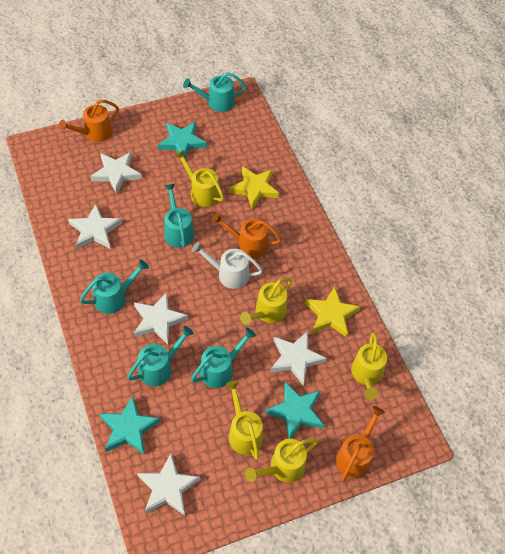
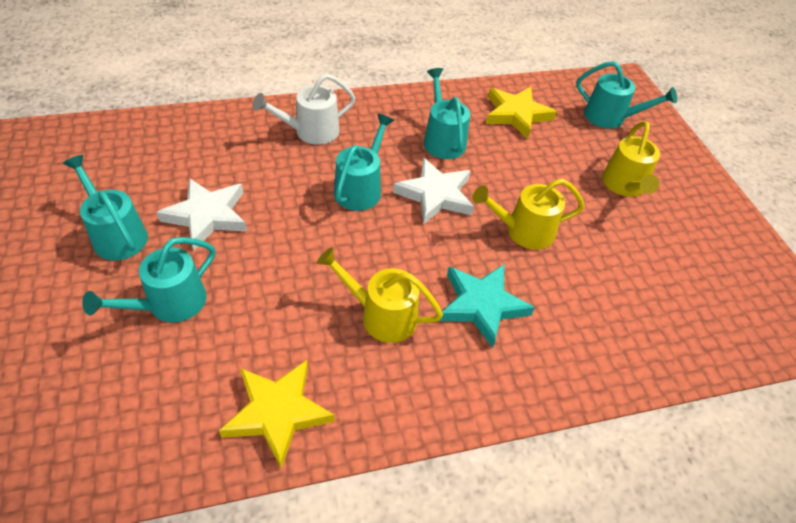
orange watering can: 3 -> 0
turquoise star: 3 -> 1
white star: 5 -> 2
yellow watering can: 5 -> 3

